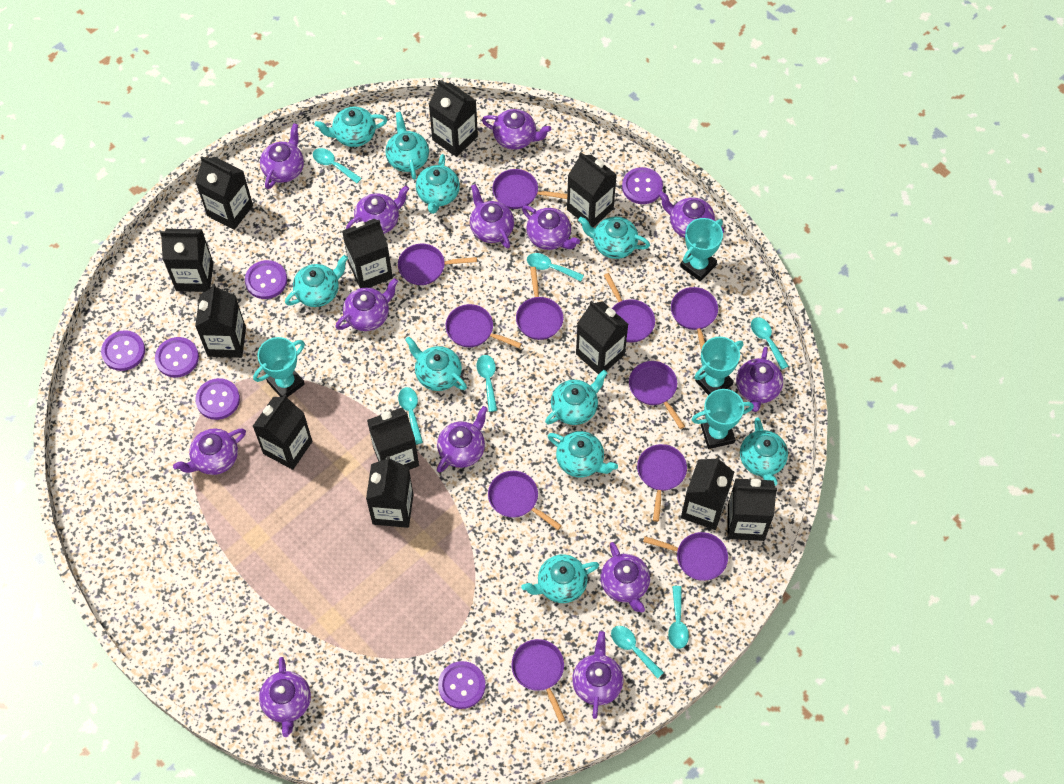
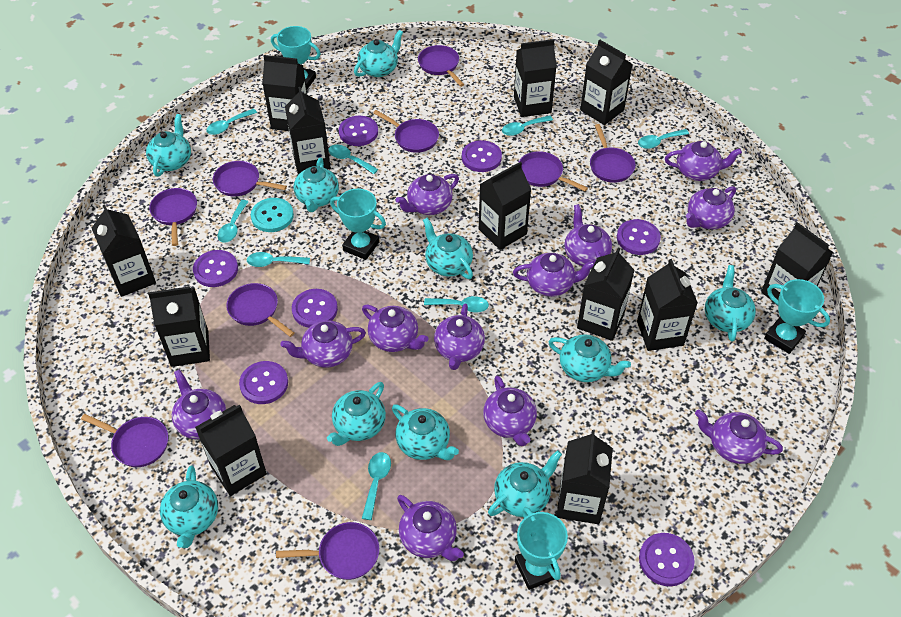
purple button: 6 -> 7
purple pan: 11 -> 9
purple teapot: 13 -> 12
turquoise button: 0 -> 1
turquoise spoon: 7 -> 8

